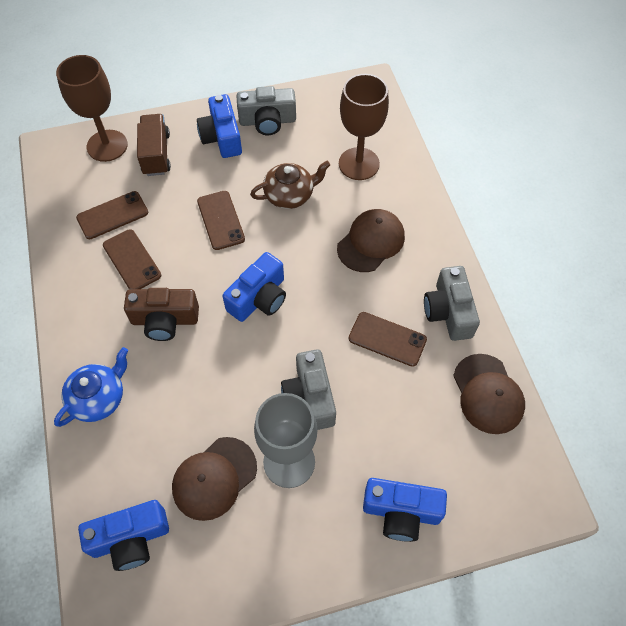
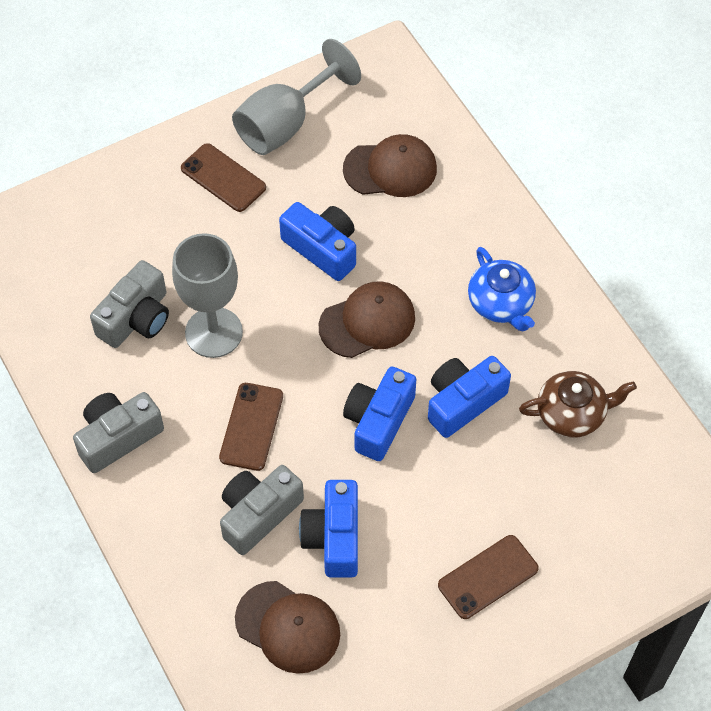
brown camera: 1 -> 0
brown goblet: 2 -> 0
brown phone: 4 -> 3
brown truck: 1 -> 0
grey goblet: 1 -> 2

